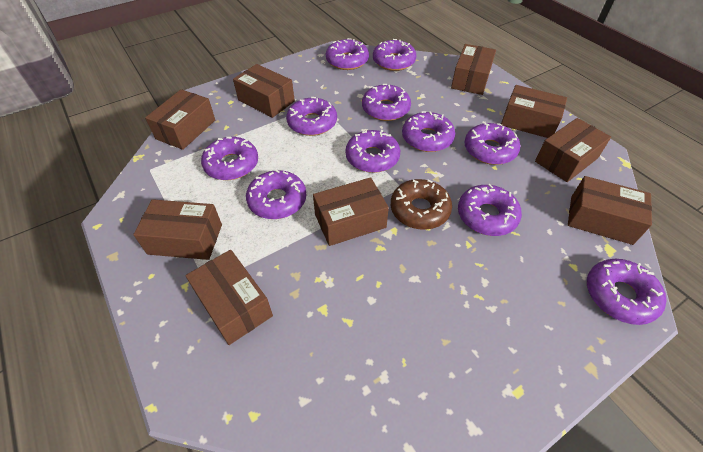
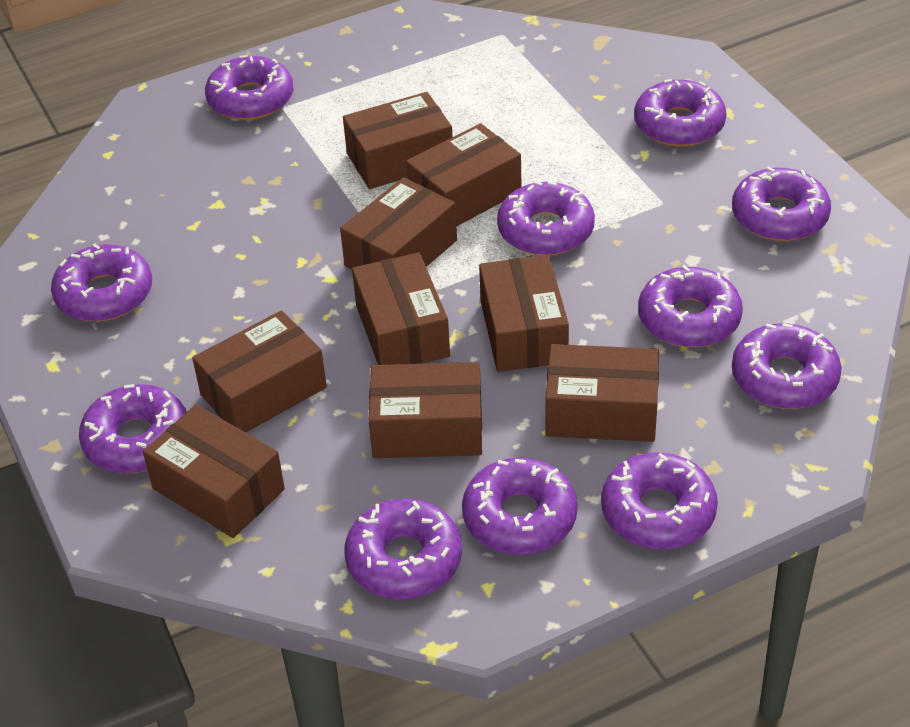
brown donut: 1 -> 0

